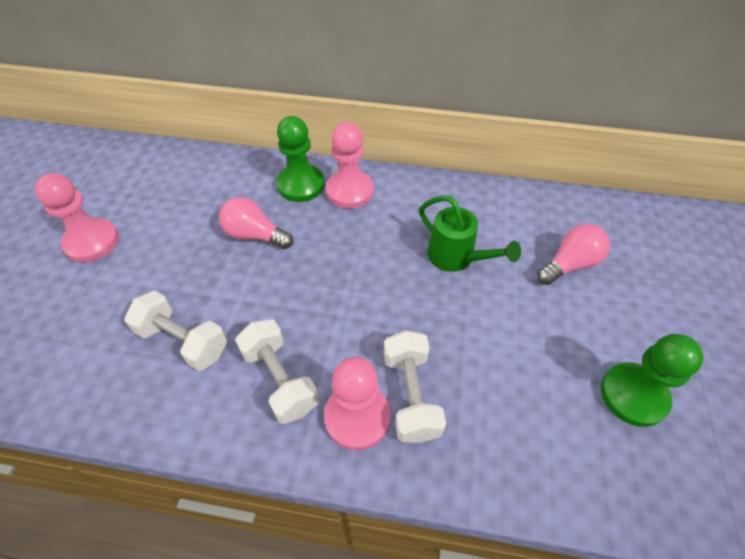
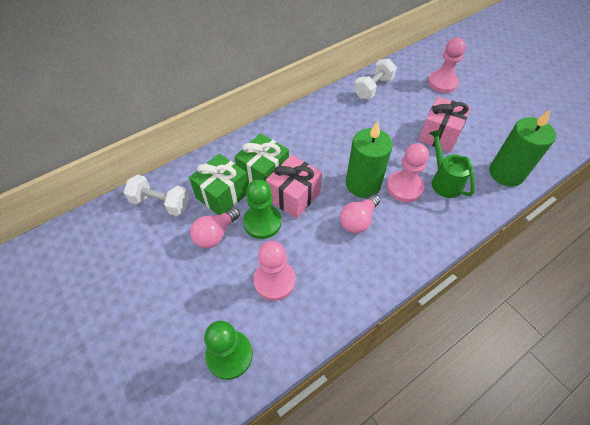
green candle: 0 -> 2
green gift: 0 -> 2
pink gift: 0 -> 2
white dumbbell: 3 -> 2

